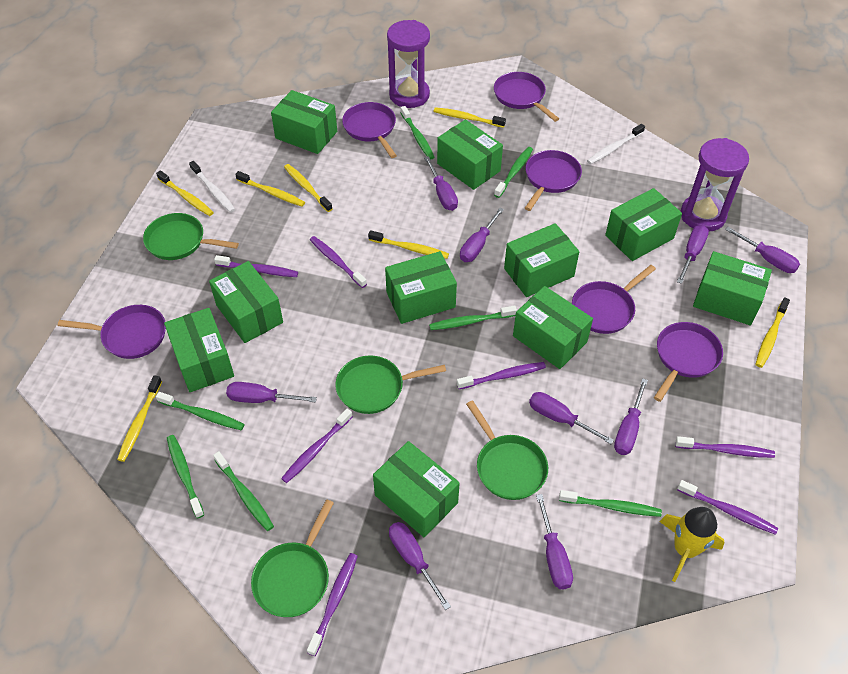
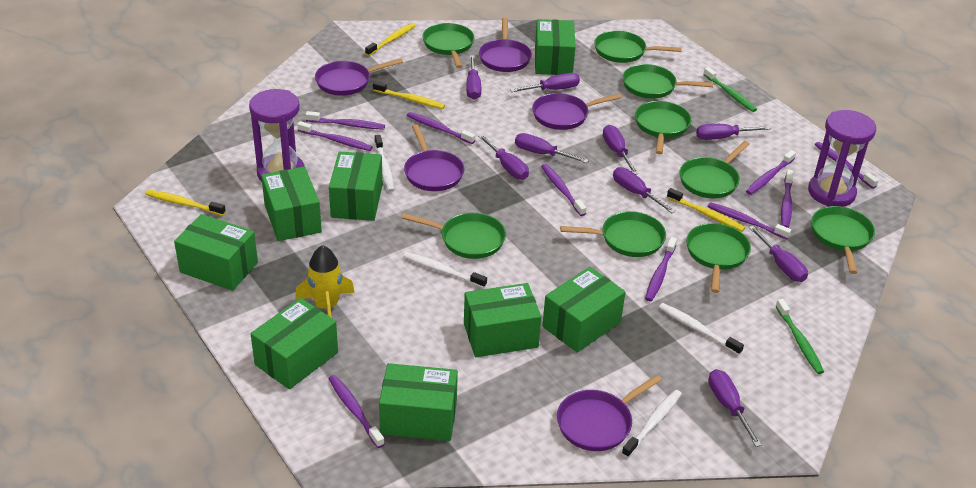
green box: 10 -> 8
green pan: 4 -> 9
green toothbrush: 7 -> 2
purple pan: 6 -> 5
purple toothbrush: 7 -> 10
white toothbrush: 2 -> 4
yellow toothbrush: 7 -> 4

